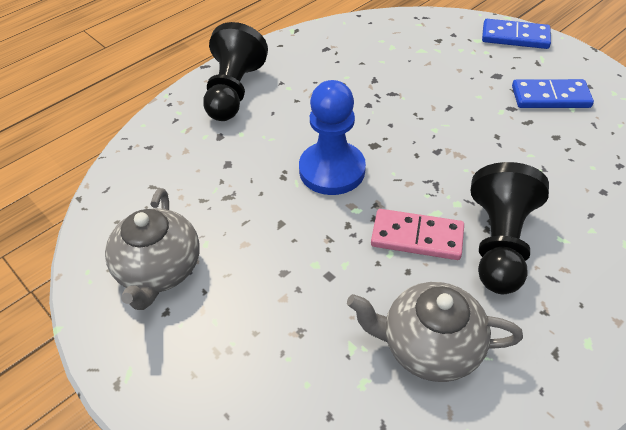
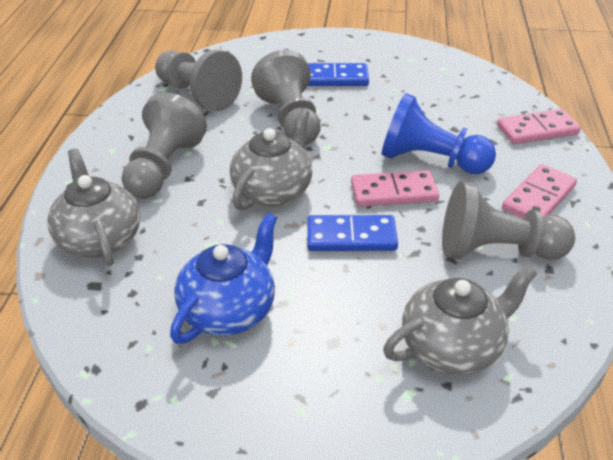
black pawn: 2 -> 0
blue teapot: 0 -> 1
grey pawn: 0 -> 4
grey teapot: 2 -> 3
pink domino: 1 -> 3

